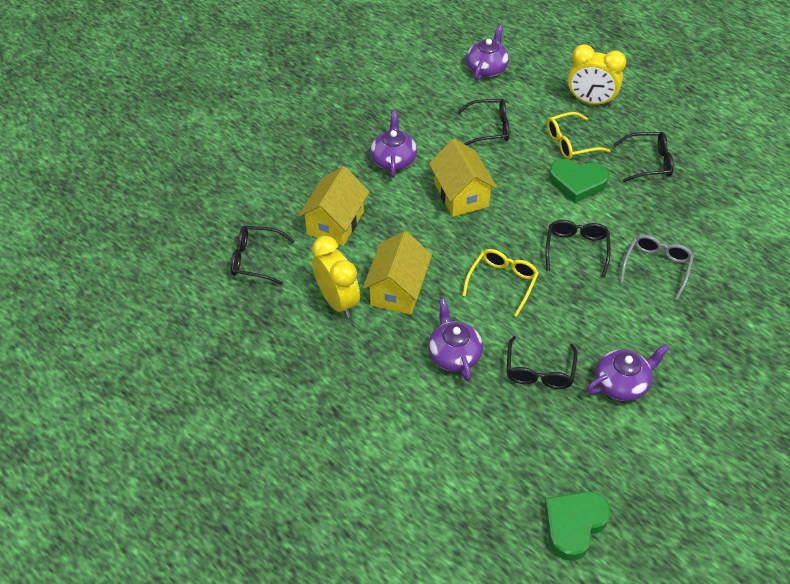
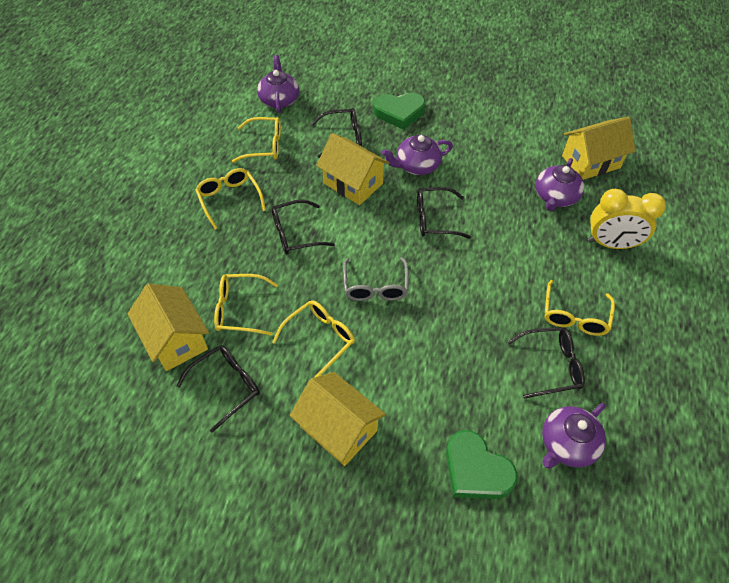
yellow clock: 2 -> 1
yellow glasses: 2 -> 5
yellow house: 3 -> 4

